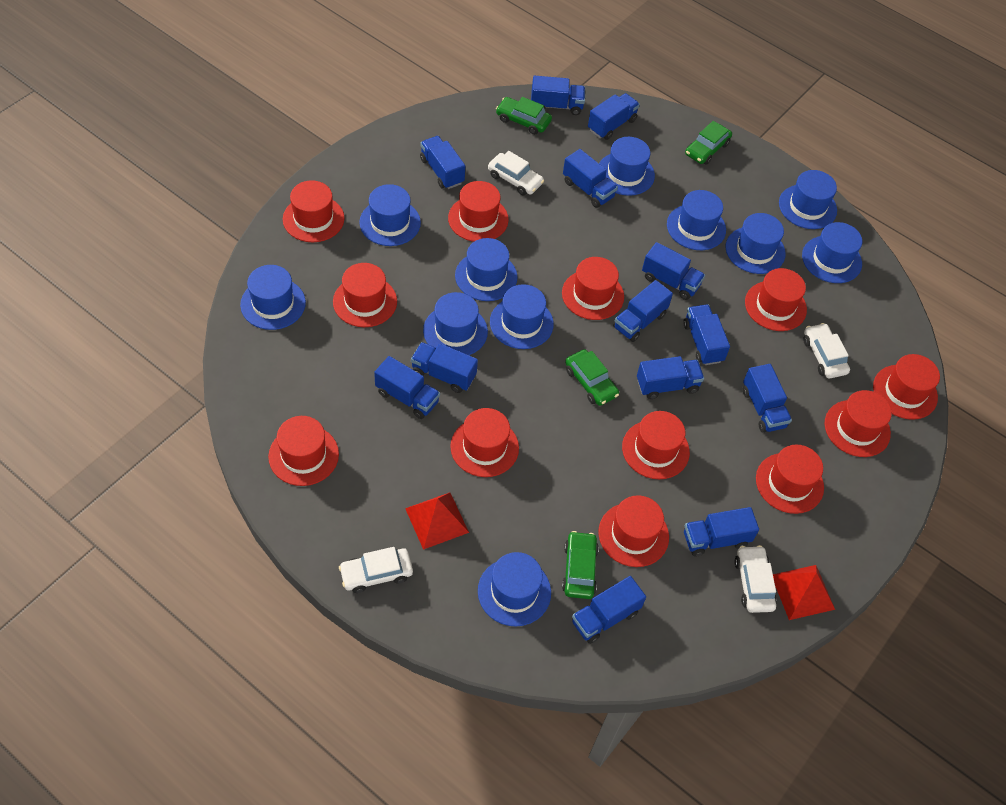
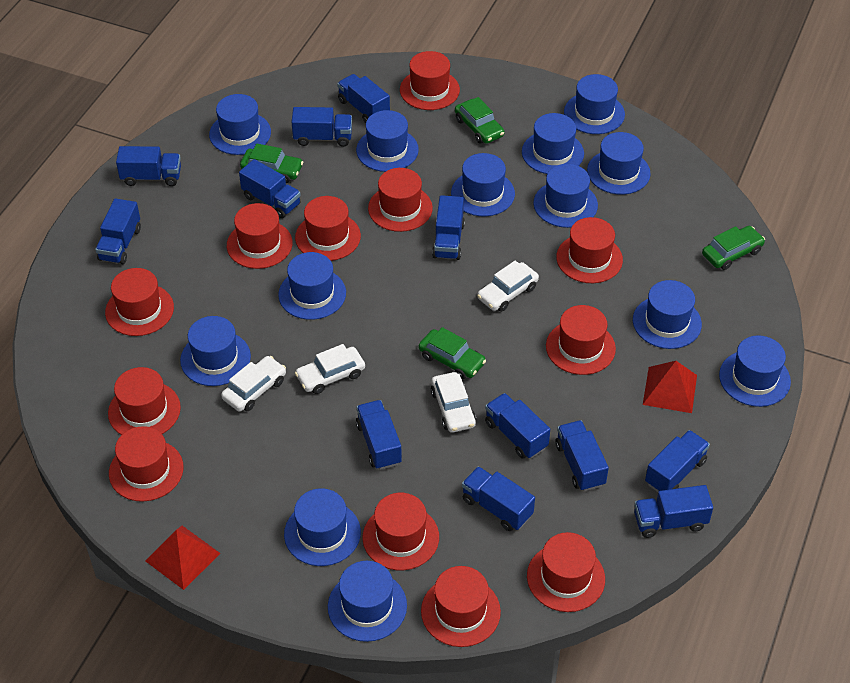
blue hat: 11 -> 13
blue truck: 13 -> 12

